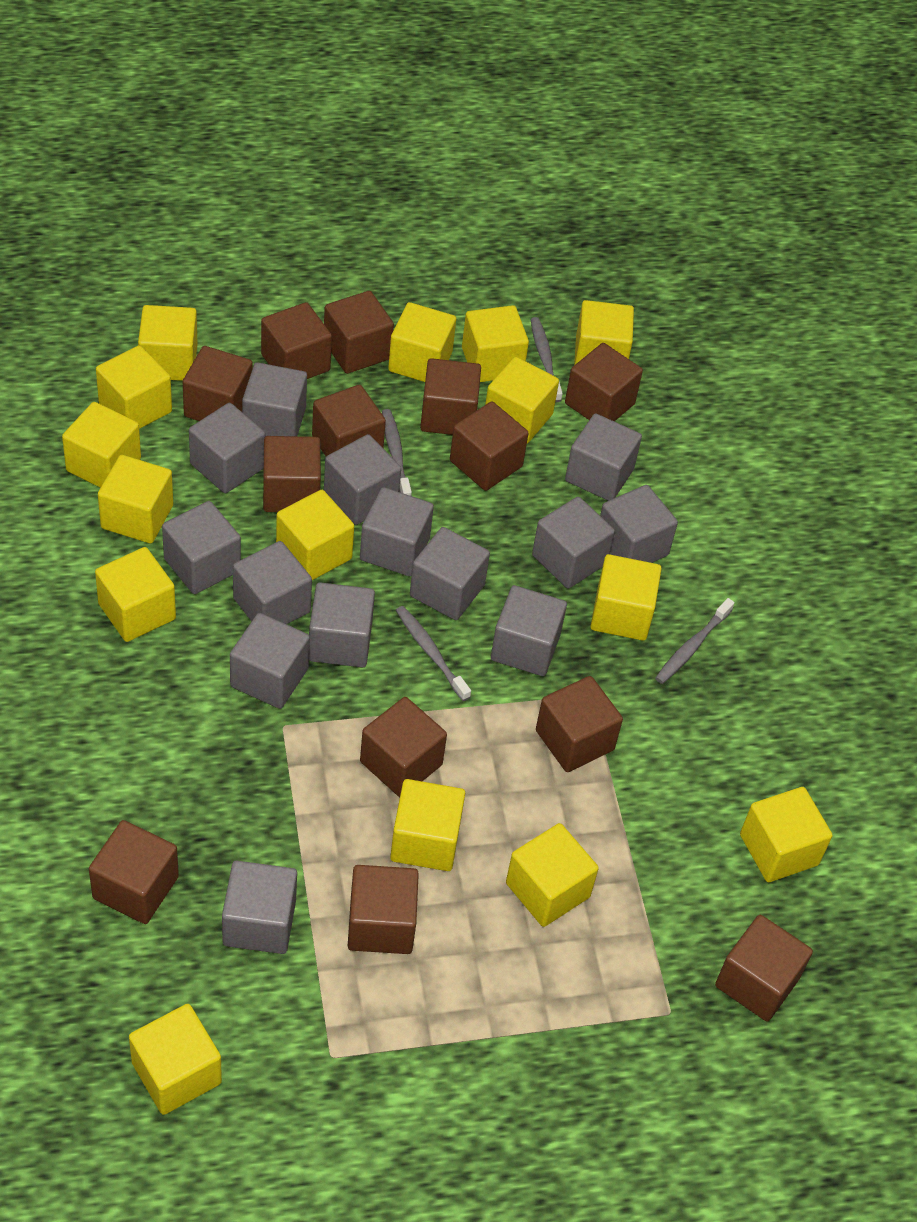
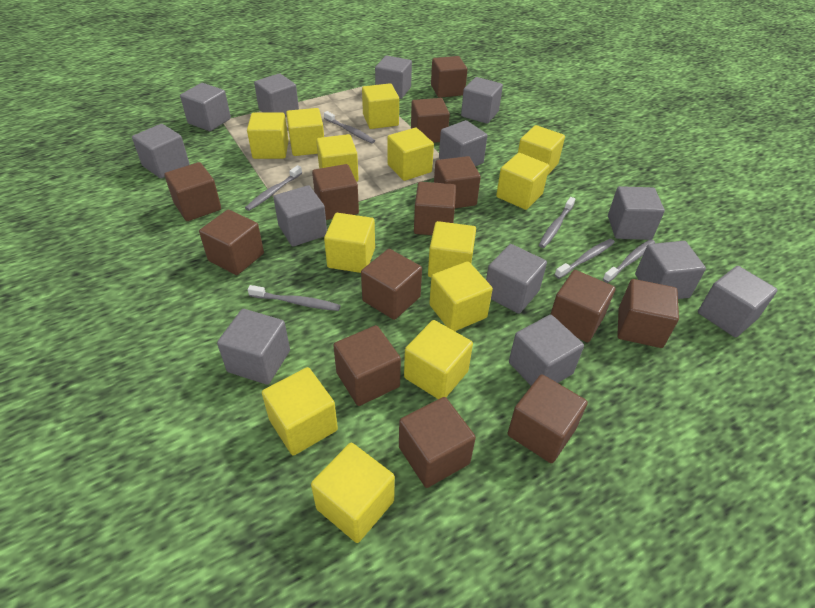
grey cube: 14 -> 13
grey toothbrush: 4 -> 6
yellow cube: 15 -> 13

